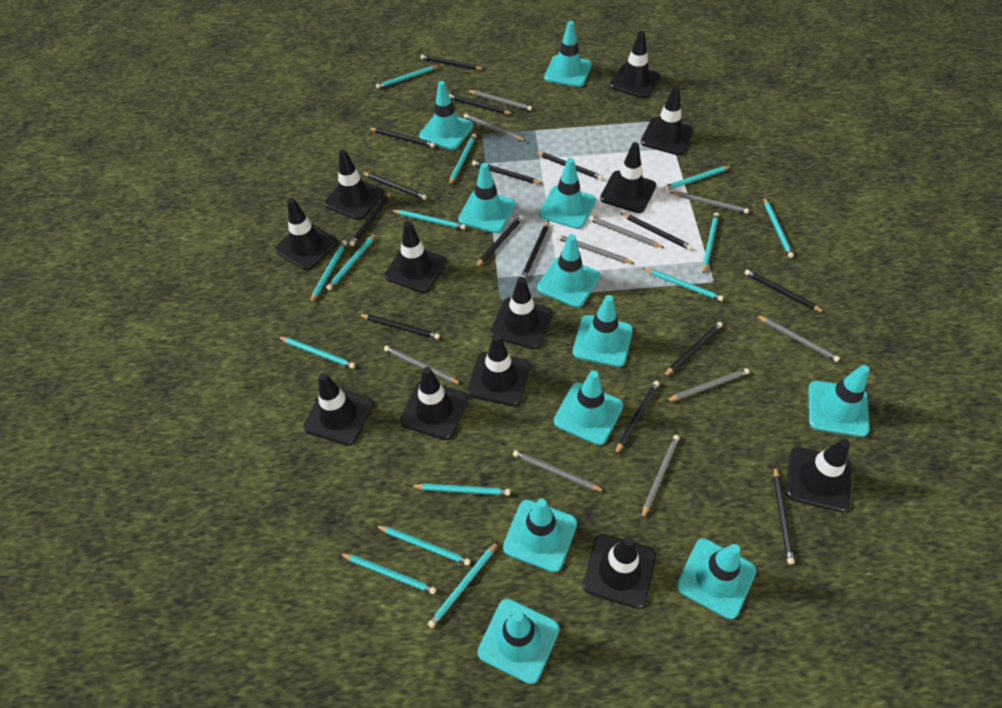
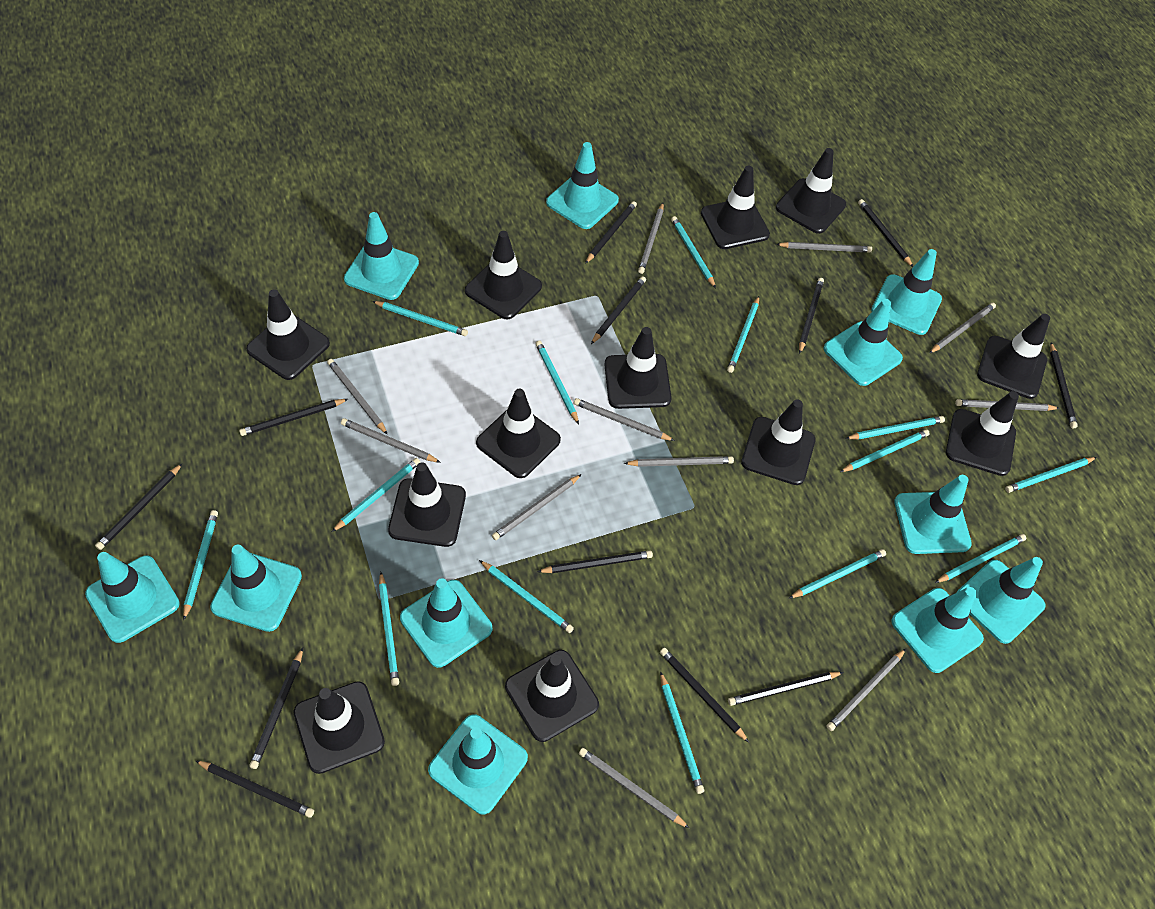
black pencil: 15 -> 12
grey pencil: 10 -> 11

